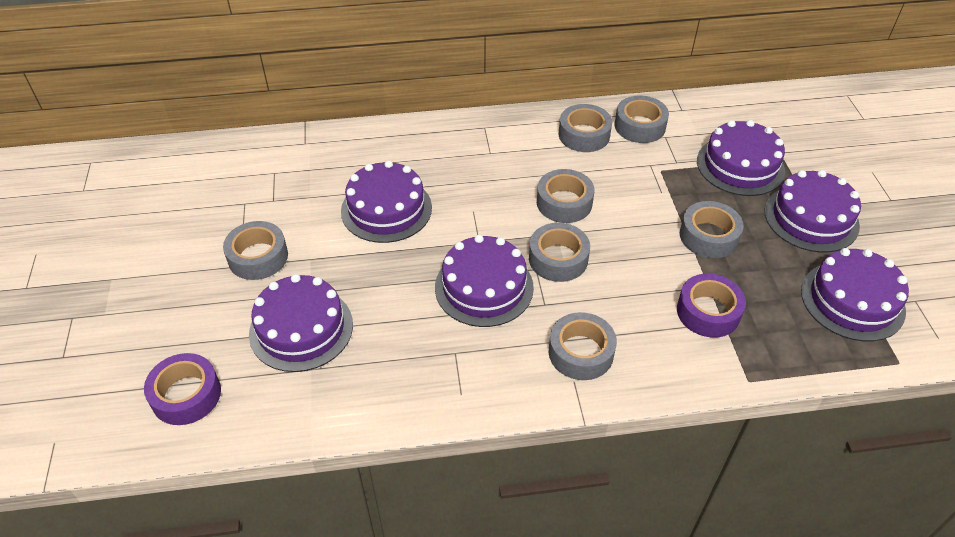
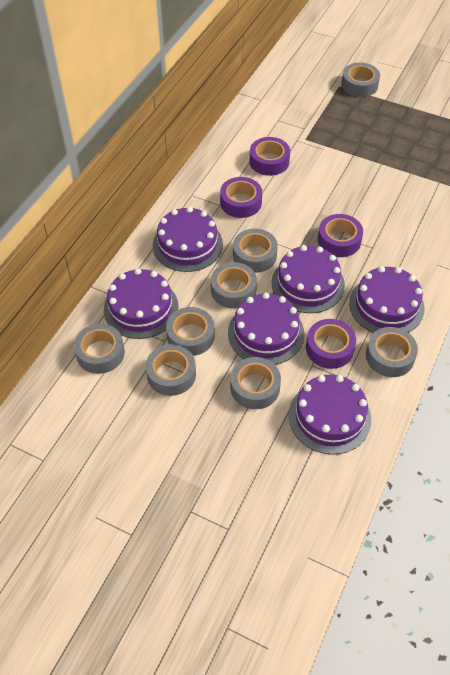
grey tape: 7 -> 8
purple tape: 2 -> 4

